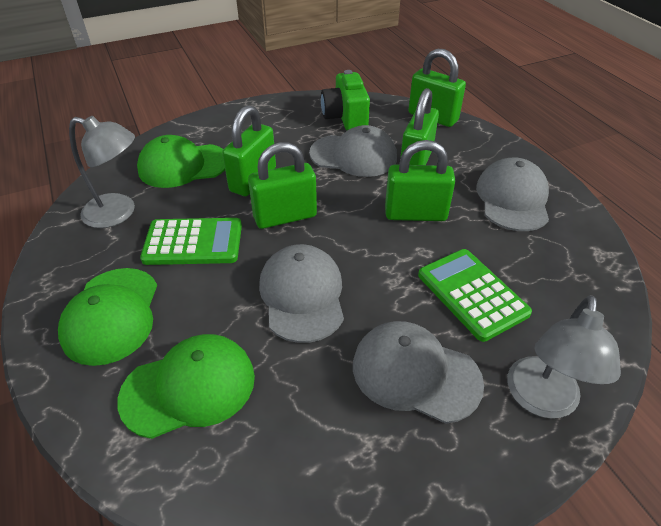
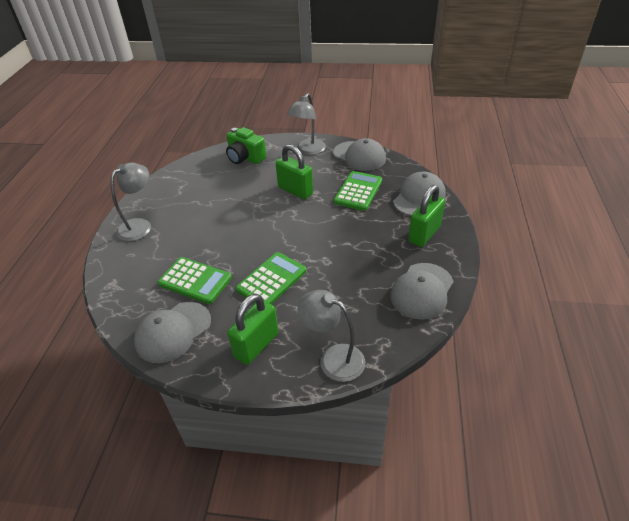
green calculator: 2 -> 3
green cap: 3 -> 0
green padlock: 5 -> 3
grey lamp: 2 -> 3

